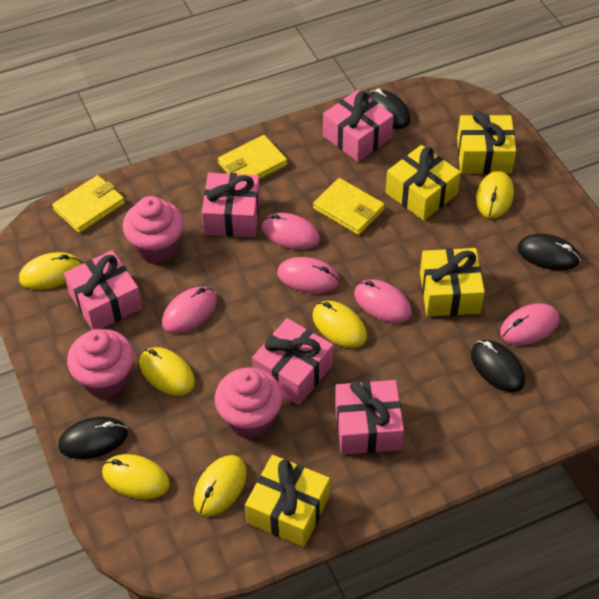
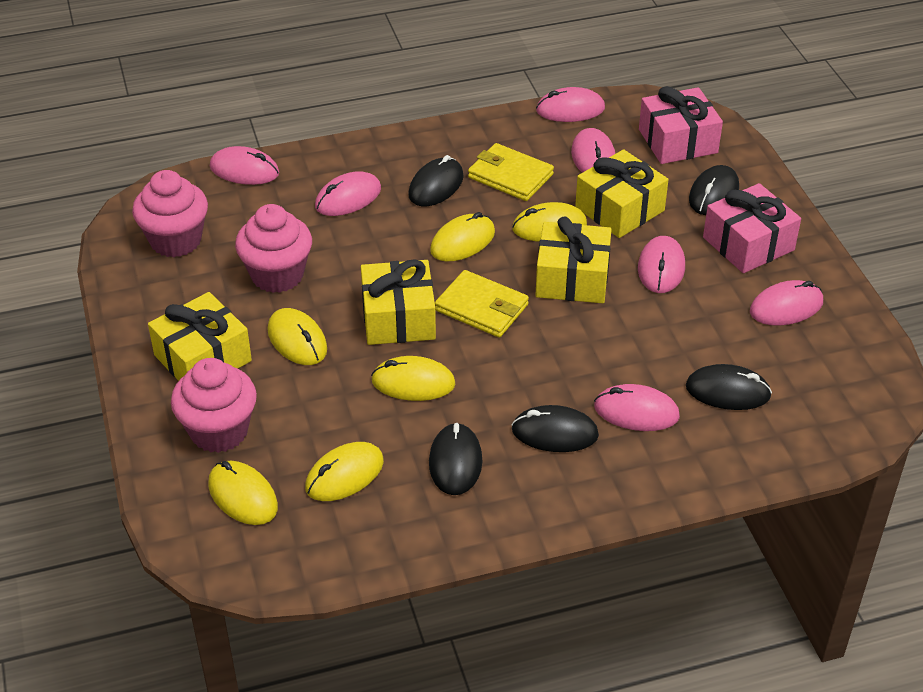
black mouse: 4 -> 5
pink gift: 5 -> 2
pink mouse: 5 -> 7
yellow wallet: 3 -> 2

